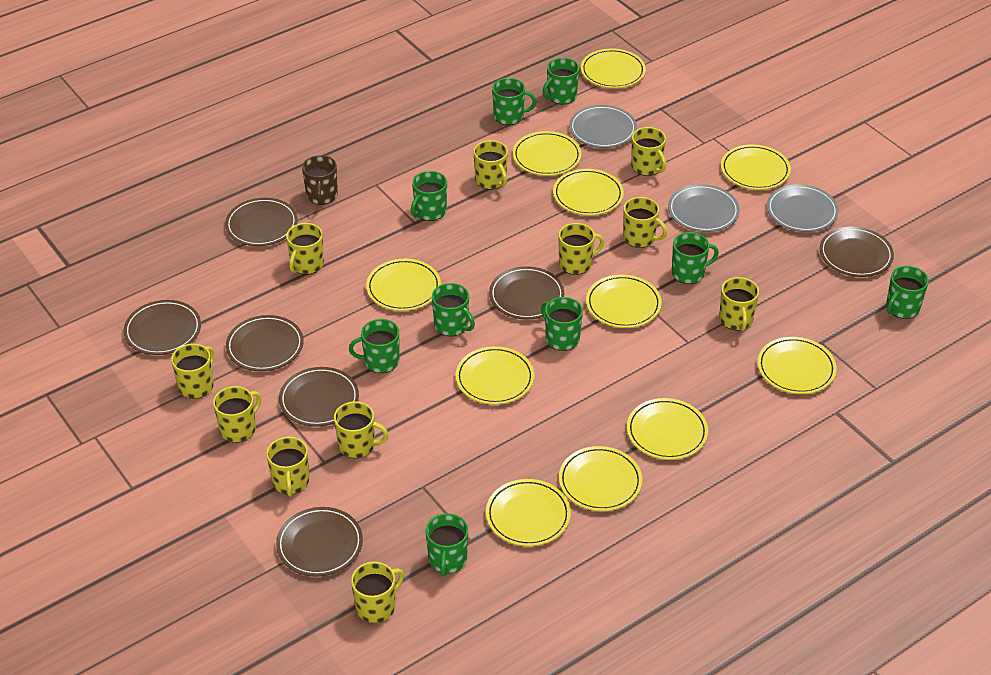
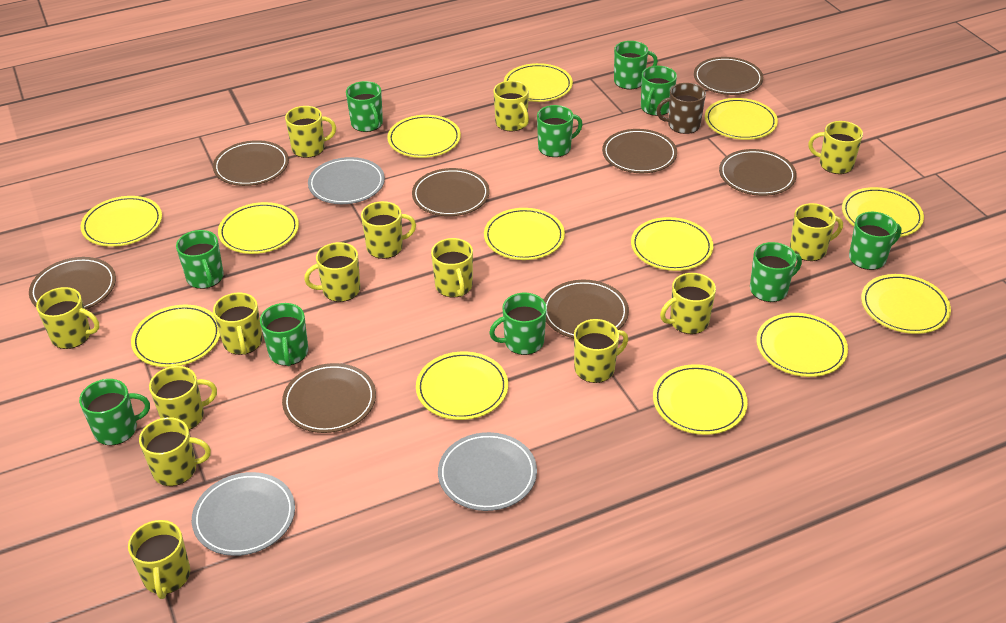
brown plate: 7 -> 8
green mug: 9 -> 10
yellow mug: 11 -> 14
yellow plate: 11 -> 13

